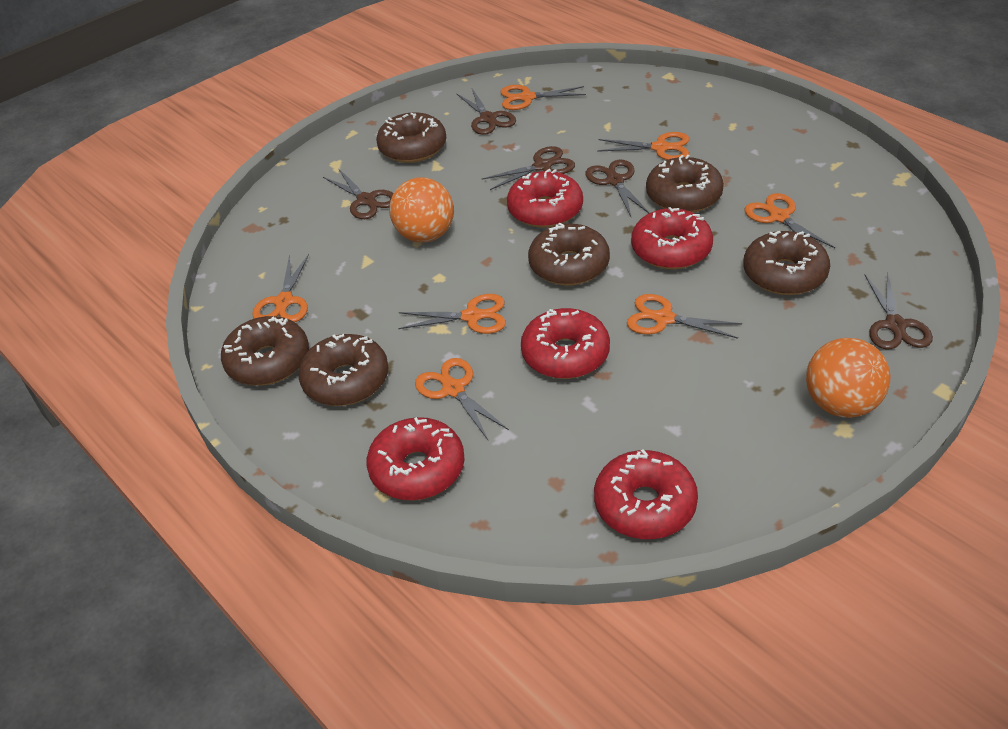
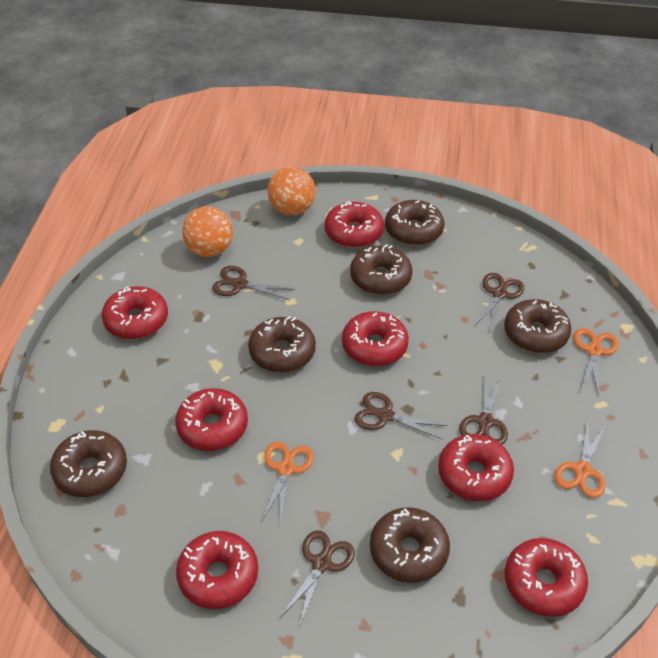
orange scissors: 7 -> 3
red donut: 5 -> 7

